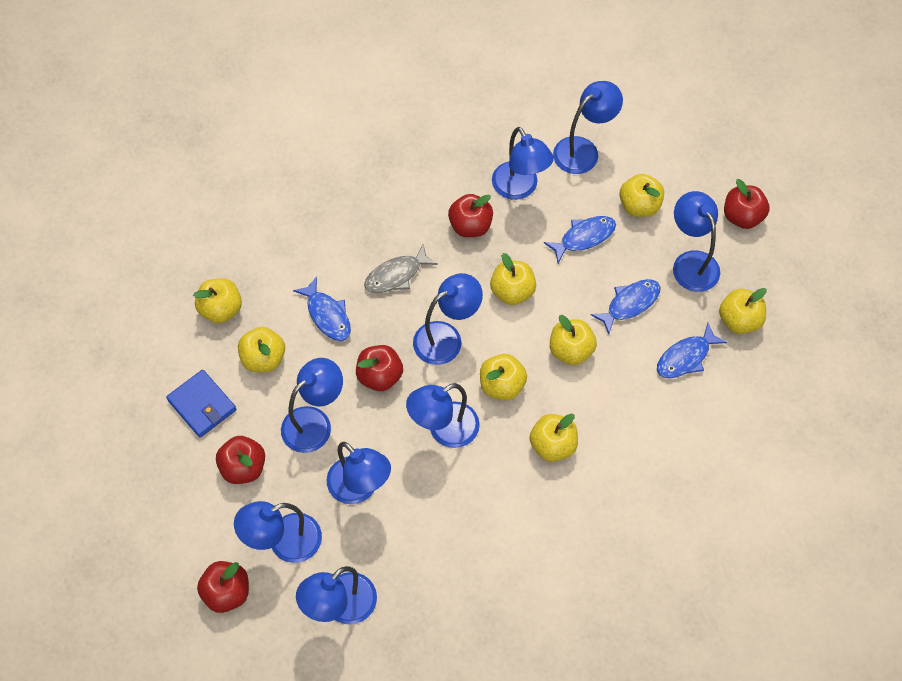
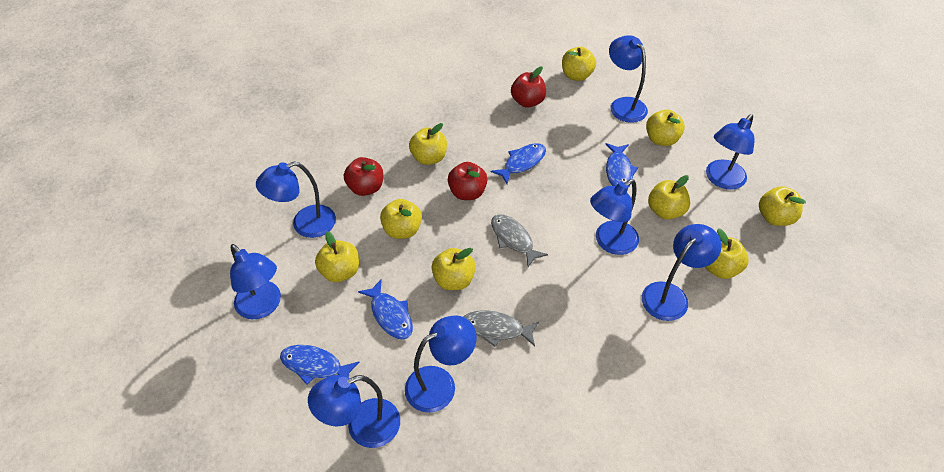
blue lamp: 9 -> 8
blue wallet: 1 -> 0
grey fish: 1 -> 2
red apple: 5 -> 3
yellow apple: 8 -> 9

